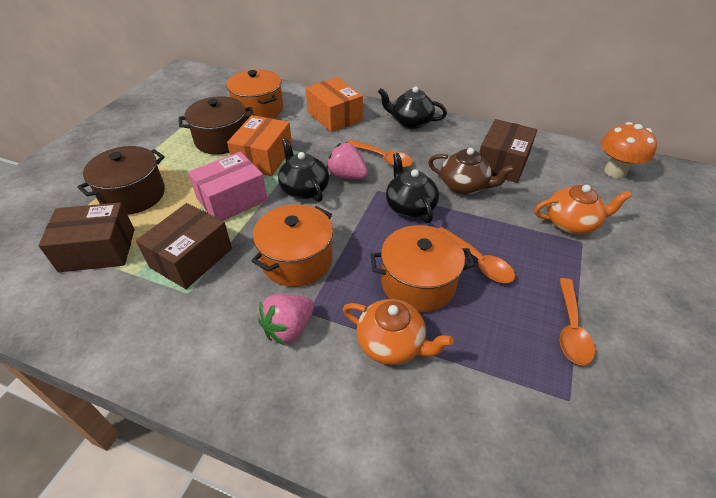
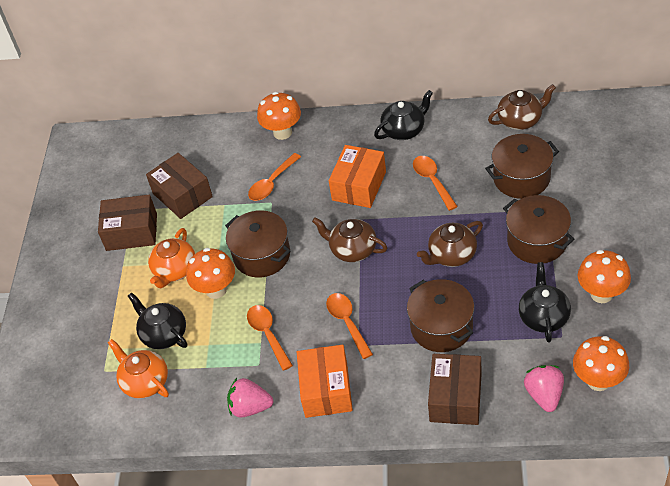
brown pot: 2 -> 4
brown teapot: 1 -> 3
orange mushroom: 1 -> 4
orange pot: 3 -> 0
orange spoon: 3 -> 4
pink box: 1 -> 0

